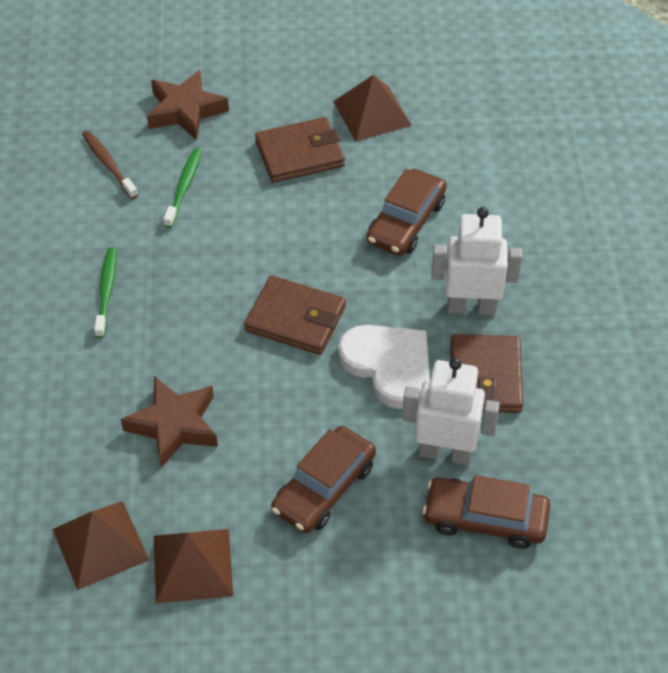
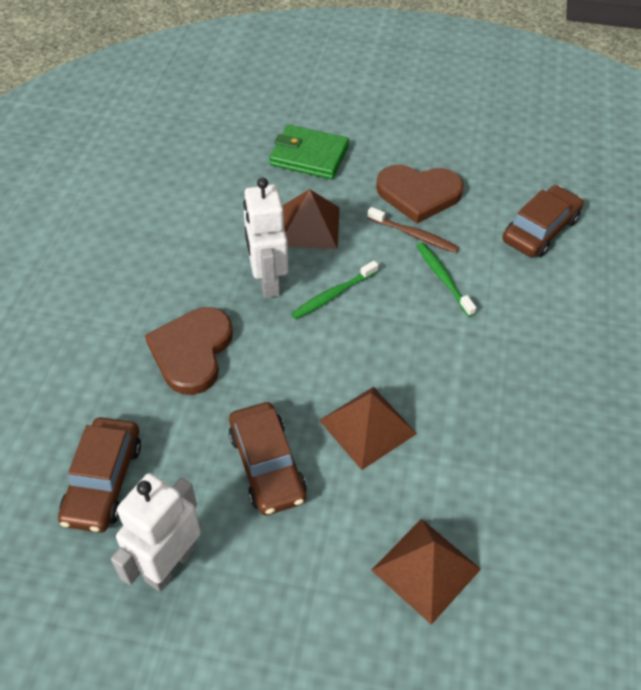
brown heart: 0 -> 2
brown star: 2 -> 0
brown wallet: 3 -> 0
green wallet: 0 -> 1
white heart: 1 -> 0

